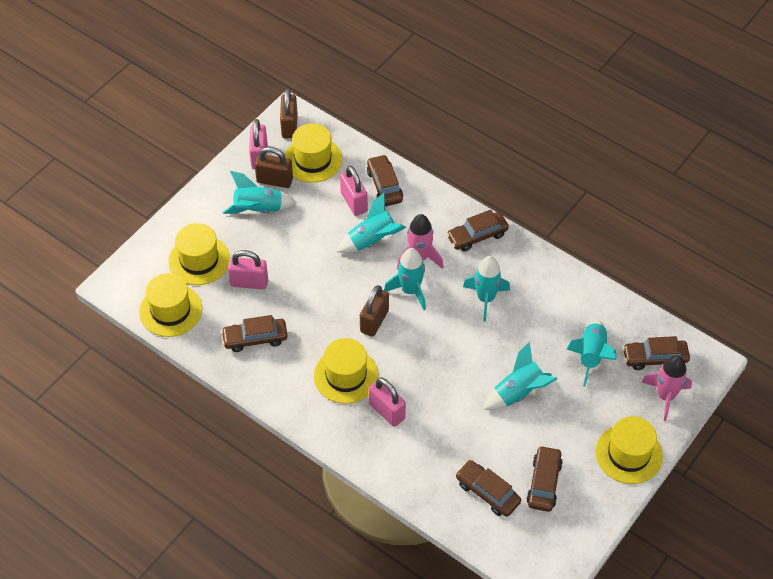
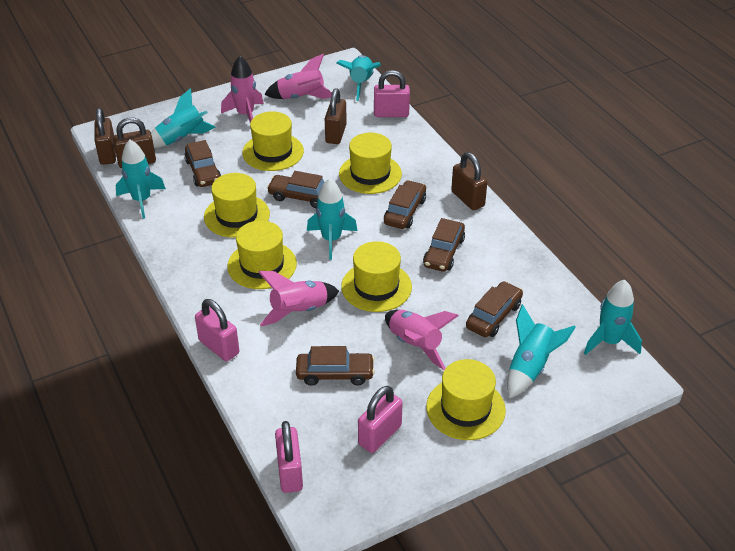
brown padlock: 3 -> 4
pink rocket: 2 -> 4
yellow hat: 5 -> 6

